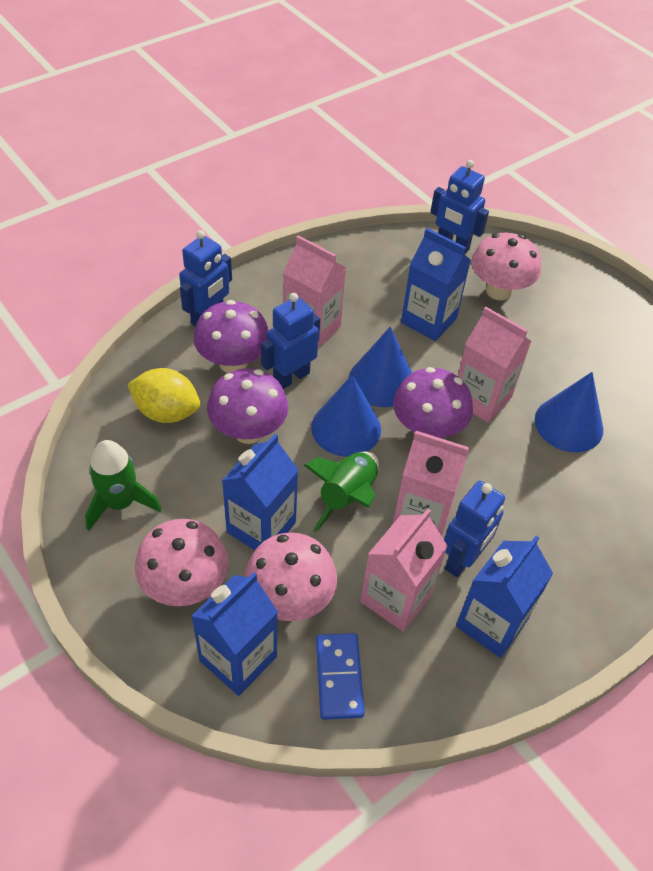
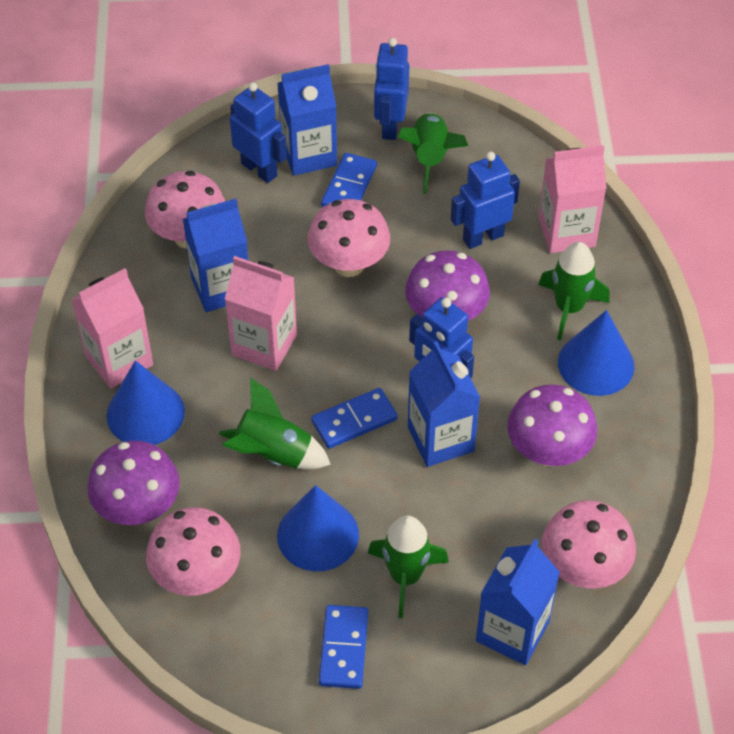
blue domino: 1 -> 3
green rocket: 2 -> 4
pink carton: 4 -> 3
pink mushroom: 3 -> 4
yellow lemon: 1 -> 0

